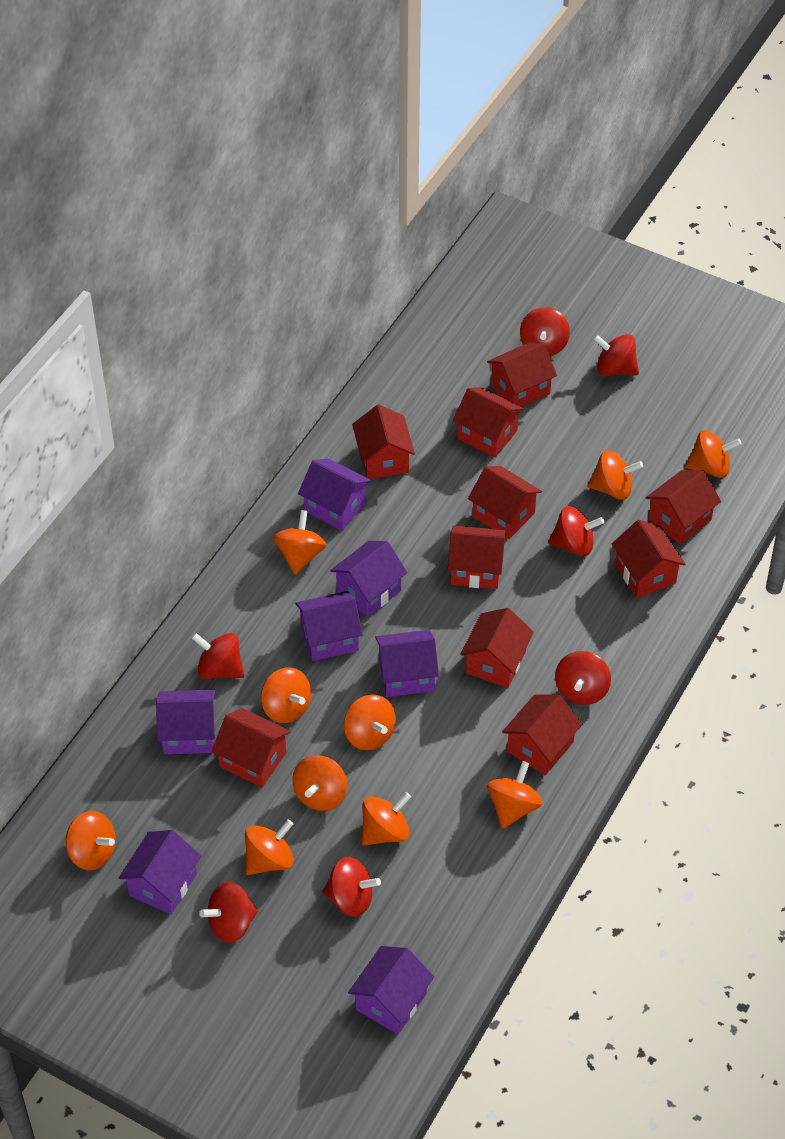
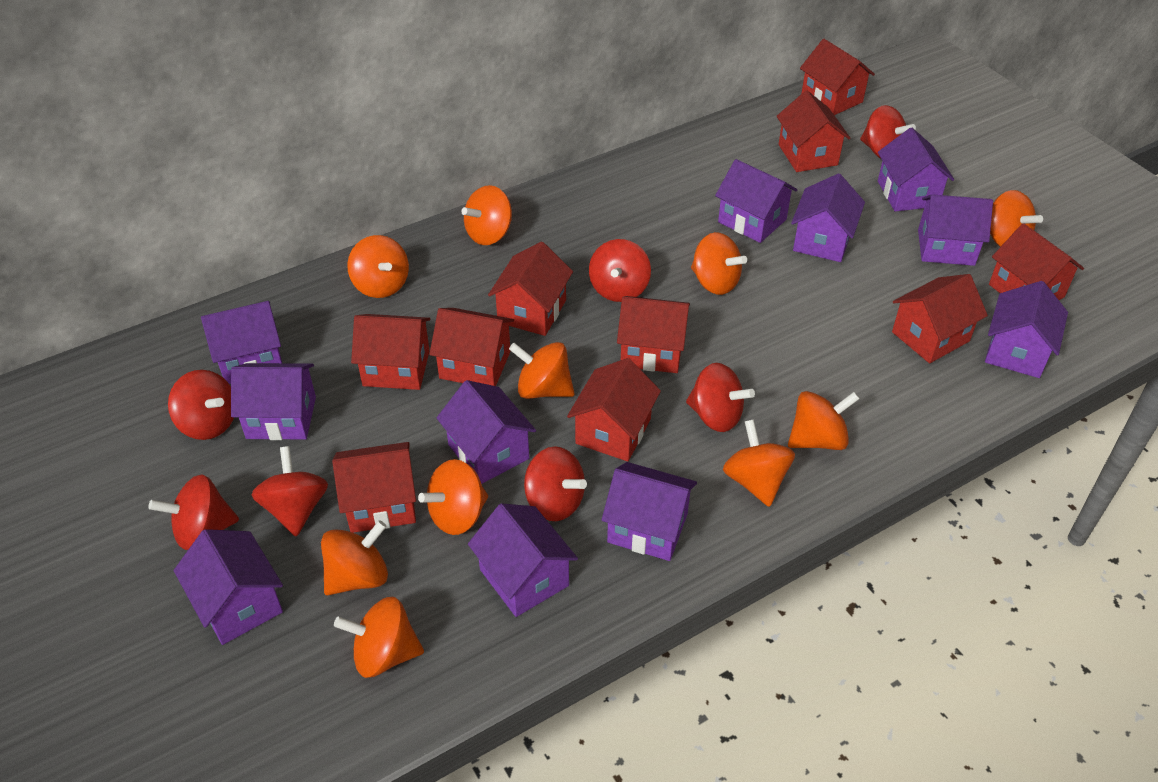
purple house: 7 -> 11

